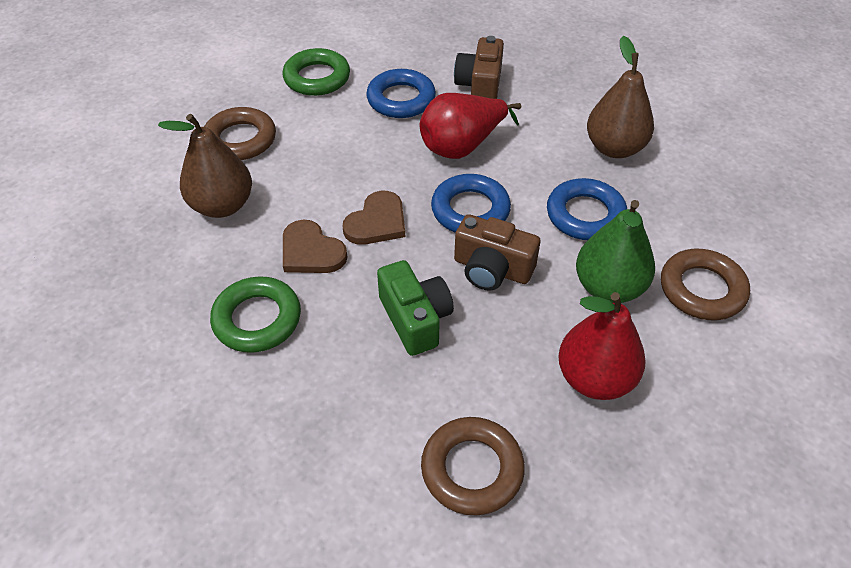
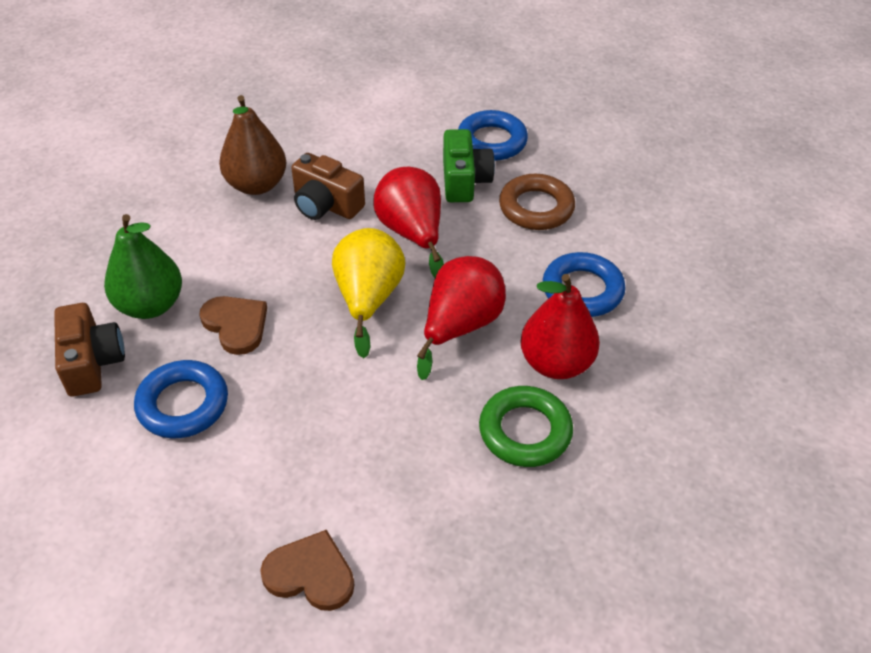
brown pear: 2 -> 1
brown ring: 3 -> 1
green ring: 2 -> 1
red pear: 2 -> 3
yellow pear: 0 -> 1

